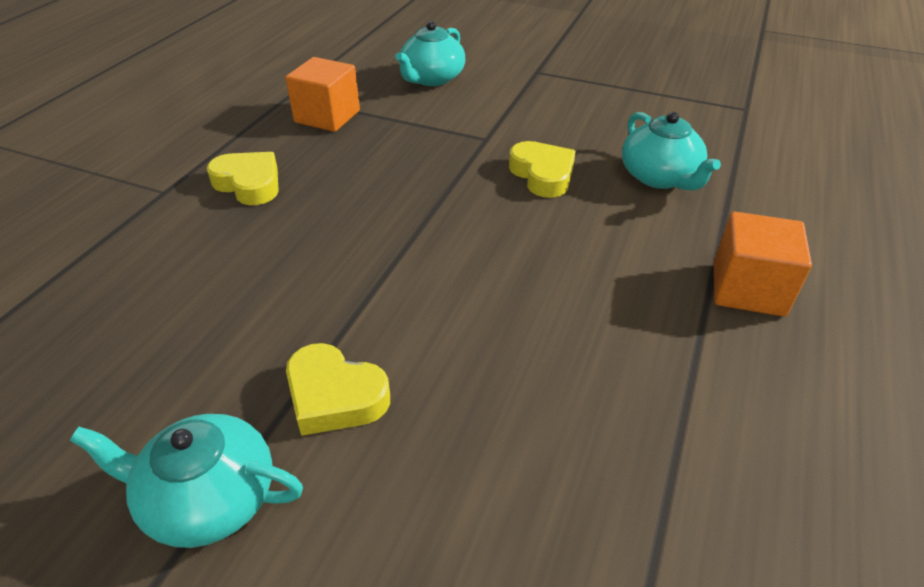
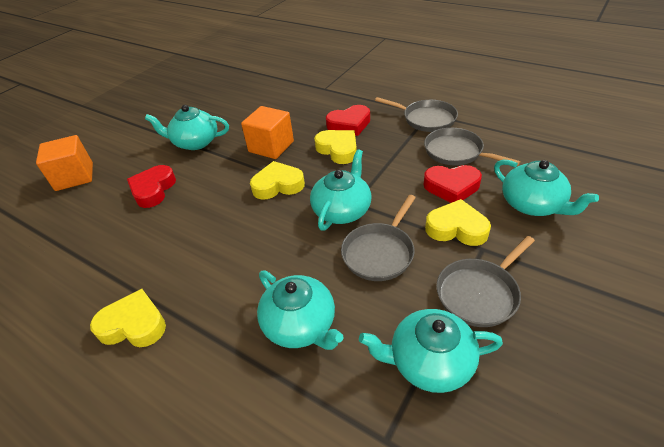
grey pan: 0 -> 4
red heart: 0 -> 3
turquoise teapot: 3 -> 5
yellow heart: 3 -> 4

